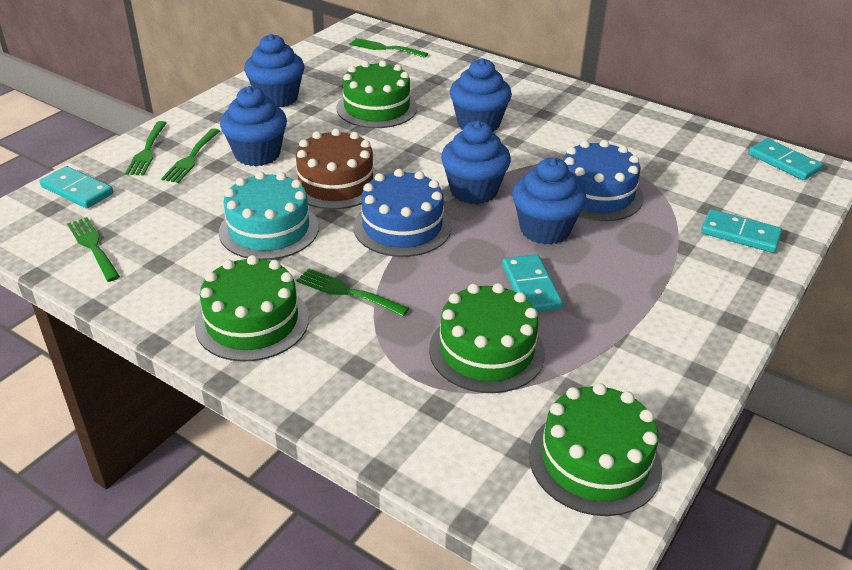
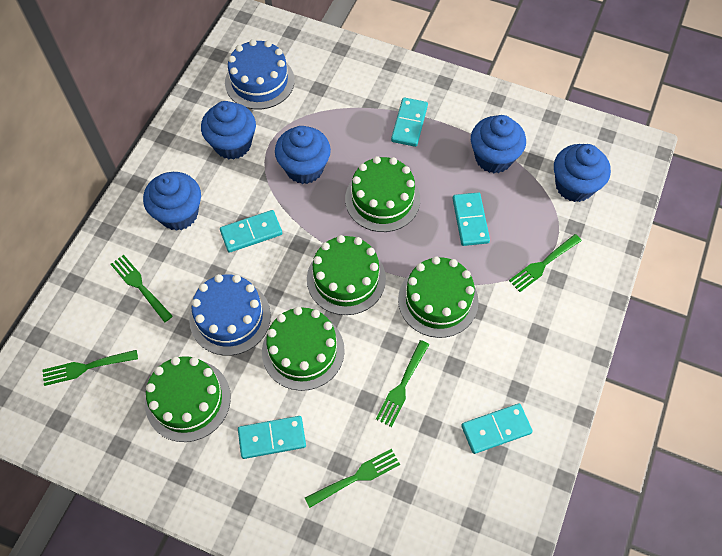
brown cake: 1 -> 0
green cake: 4 -> 5
turquoise cake: 1 -> 0
turquoise domino: 4 -> 5

